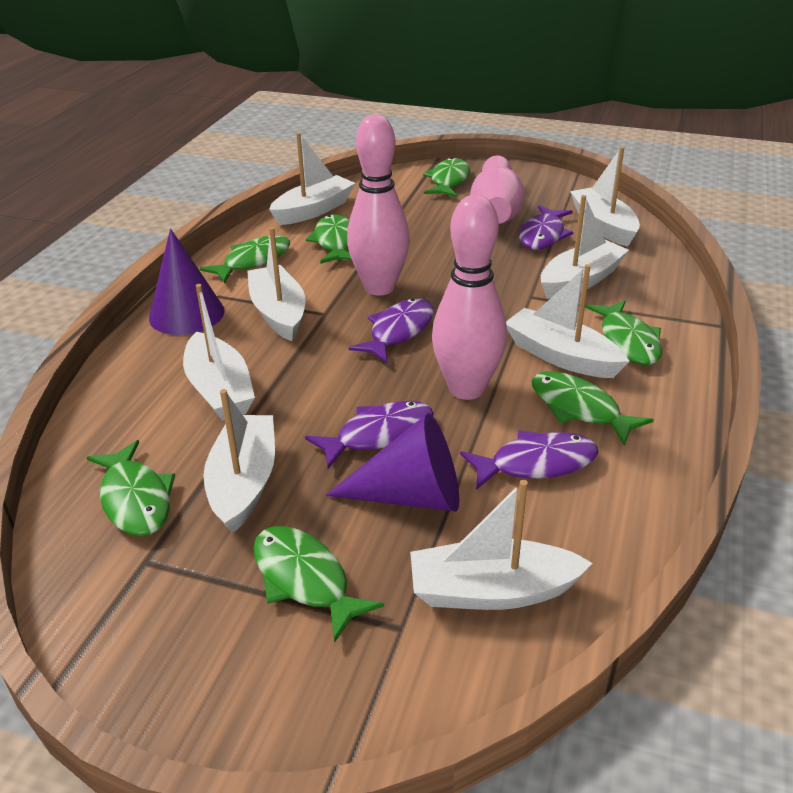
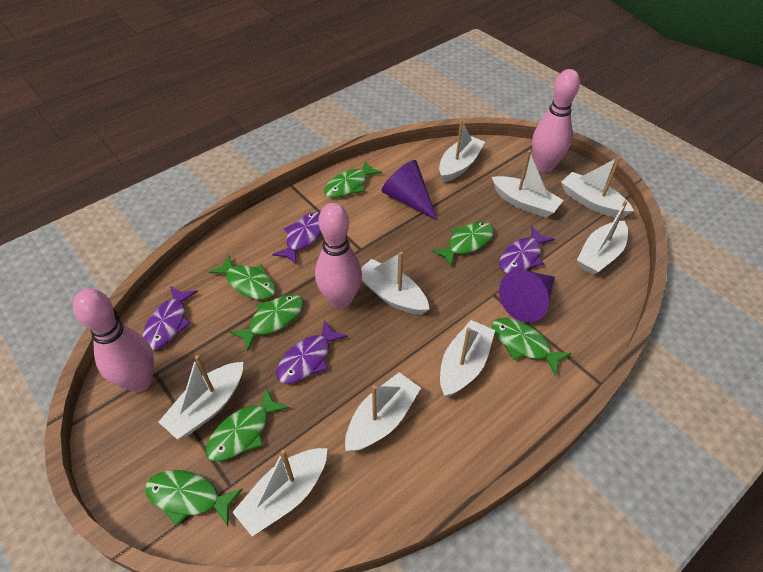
white boat: 8 -> 9

